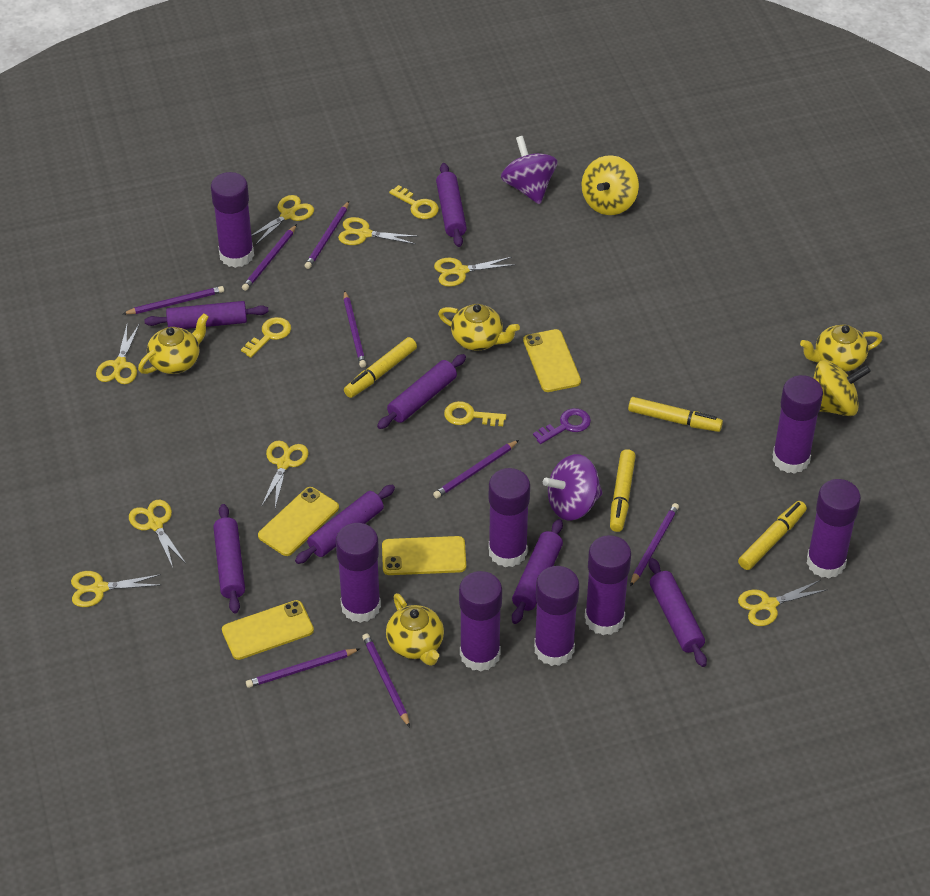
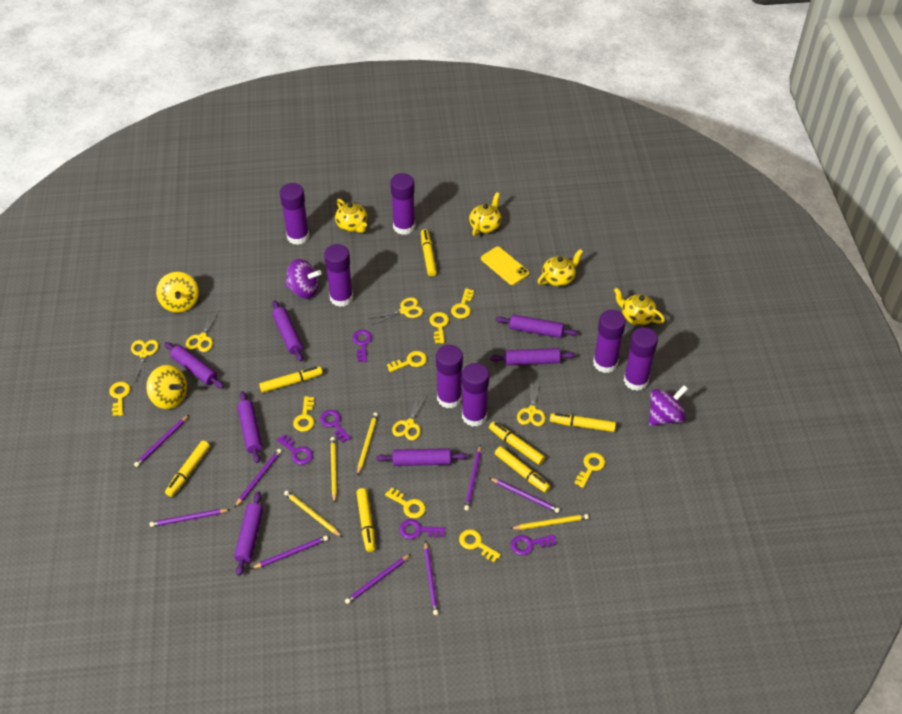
purple glue stick: 8 -> 7
purple key: 1 -> 5
yellow key: 3 -> 8
yellow marker: 4 -> 7
yellow pencil: 0 -> 4
yellow phone: 4 -> 1
yellow scissors: 8 -> 5

